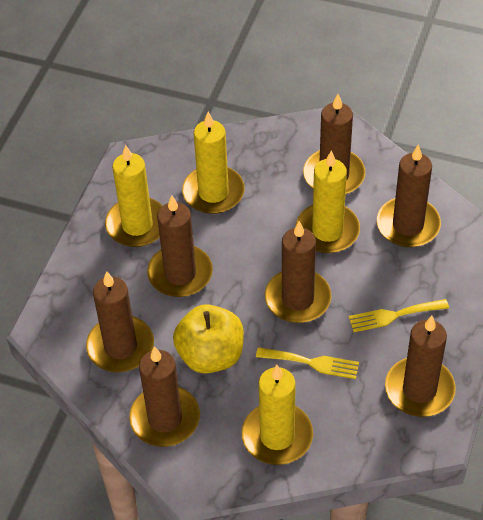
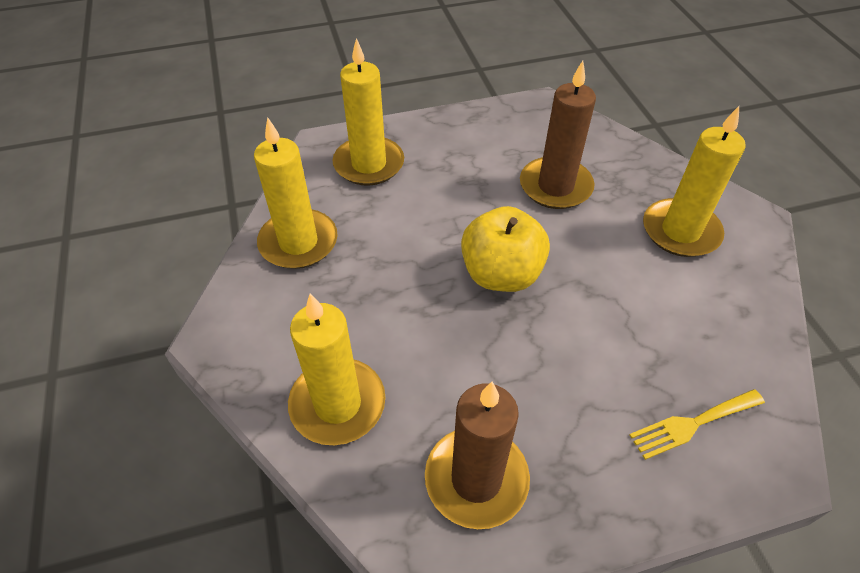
brown candle: 7 -> 2
yellow fork: 2 -> 1

